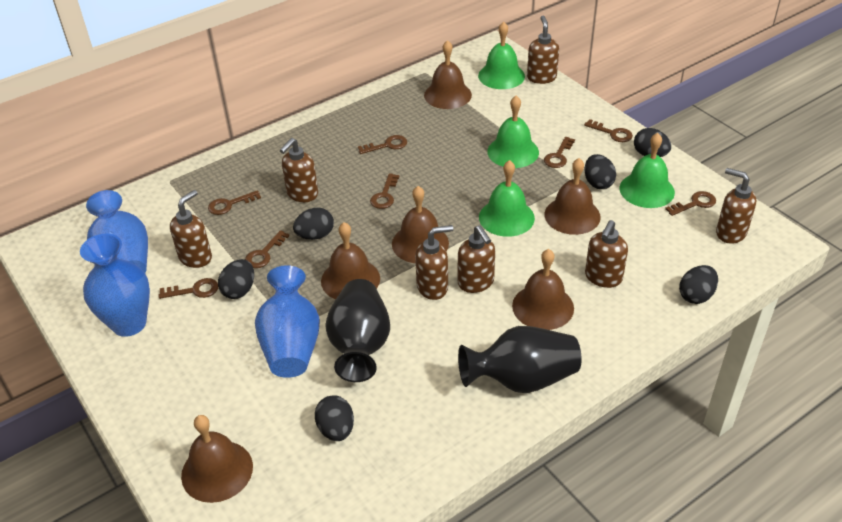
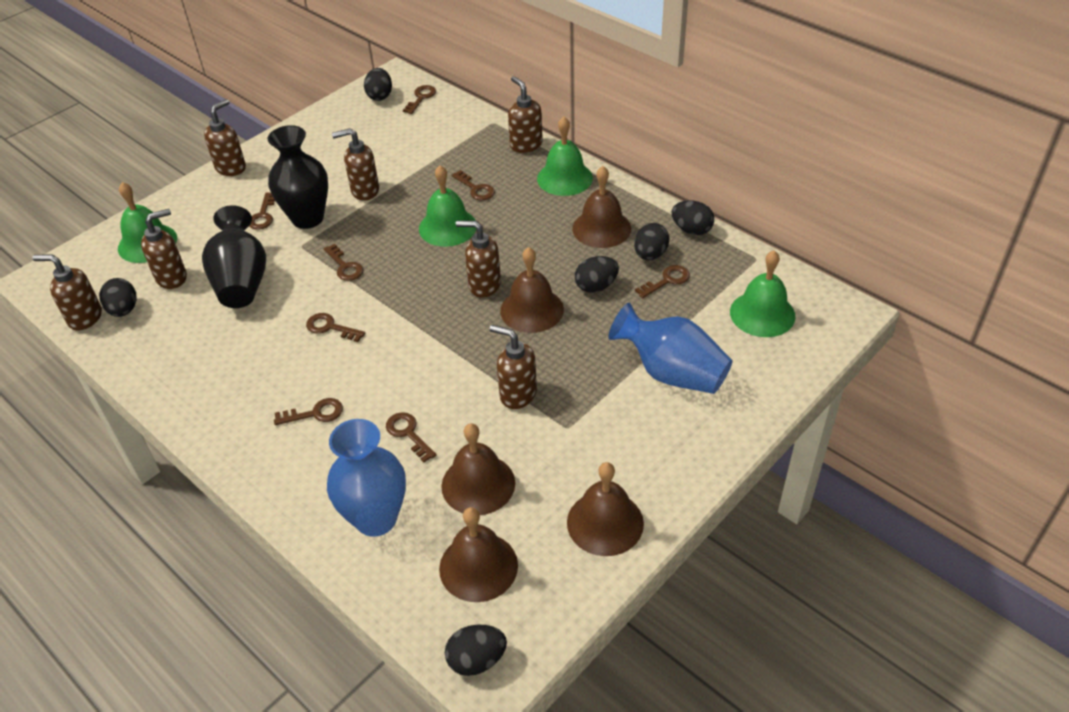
blue vase: 3 -> 2
brown bell: 6 -> 5

